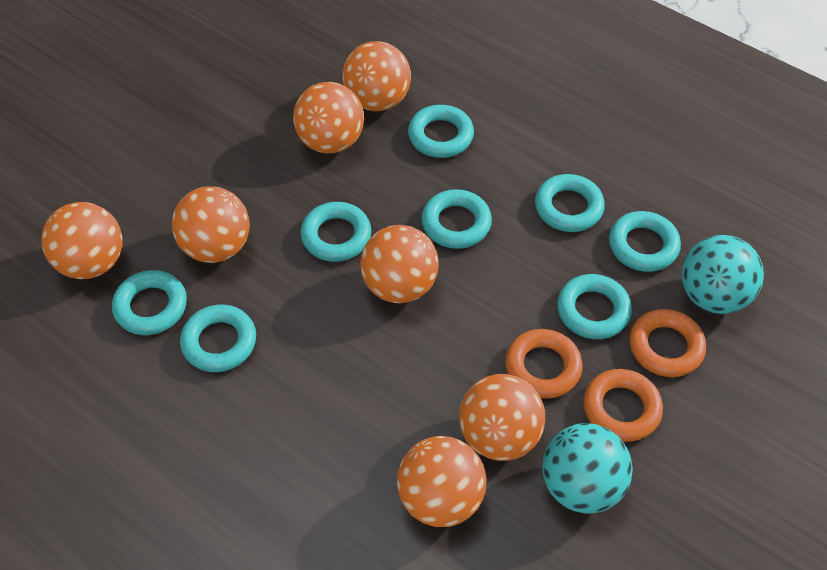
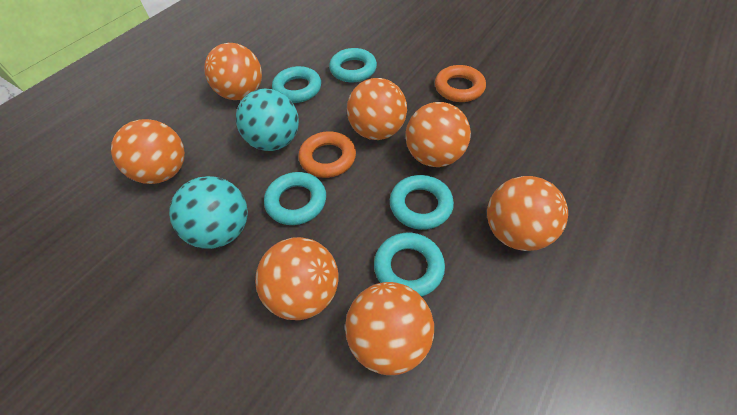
orange ring: 3 -> 2
turquoise ring: 8 -> 5

